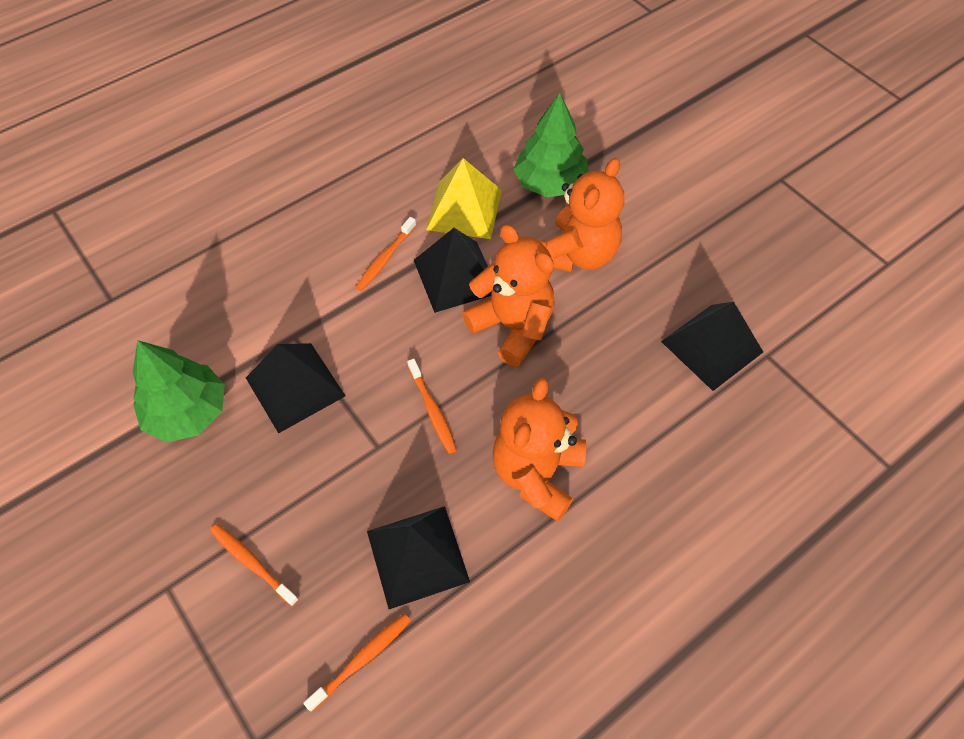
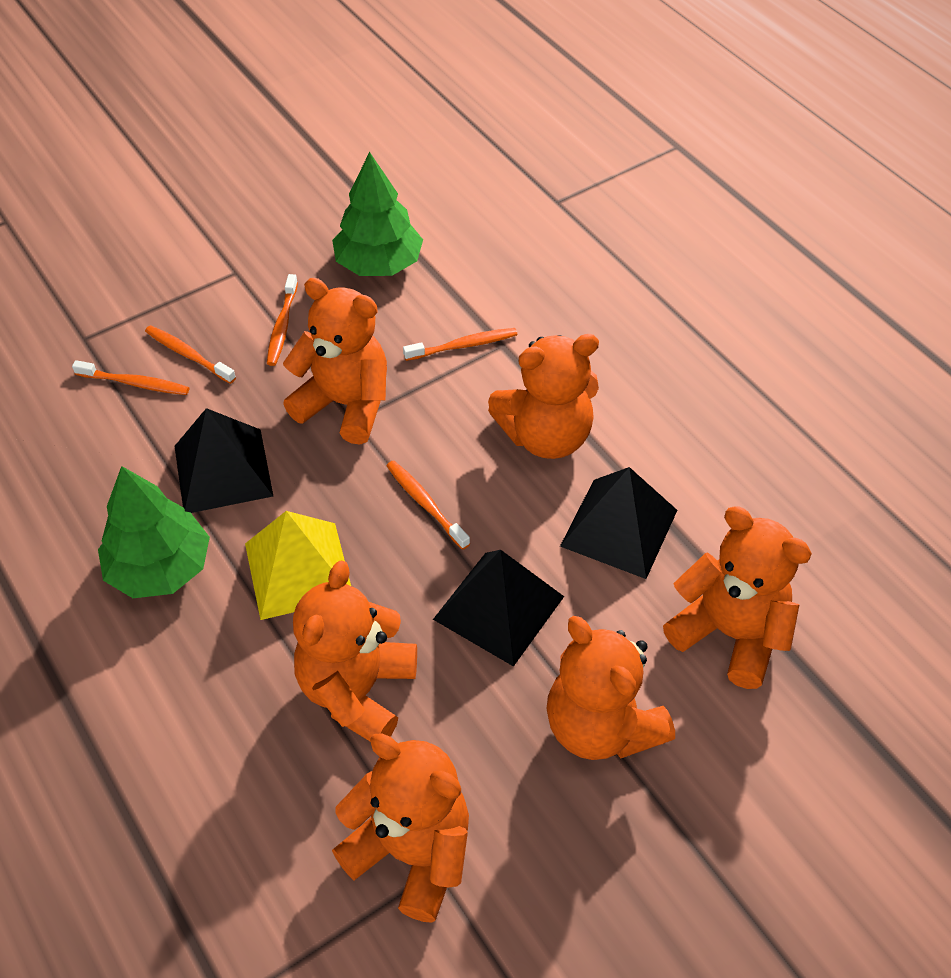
black pyramid: 4 -> 3
orange teddy bear: 3 -> 6
orange toothbrush: 4 -> 5

